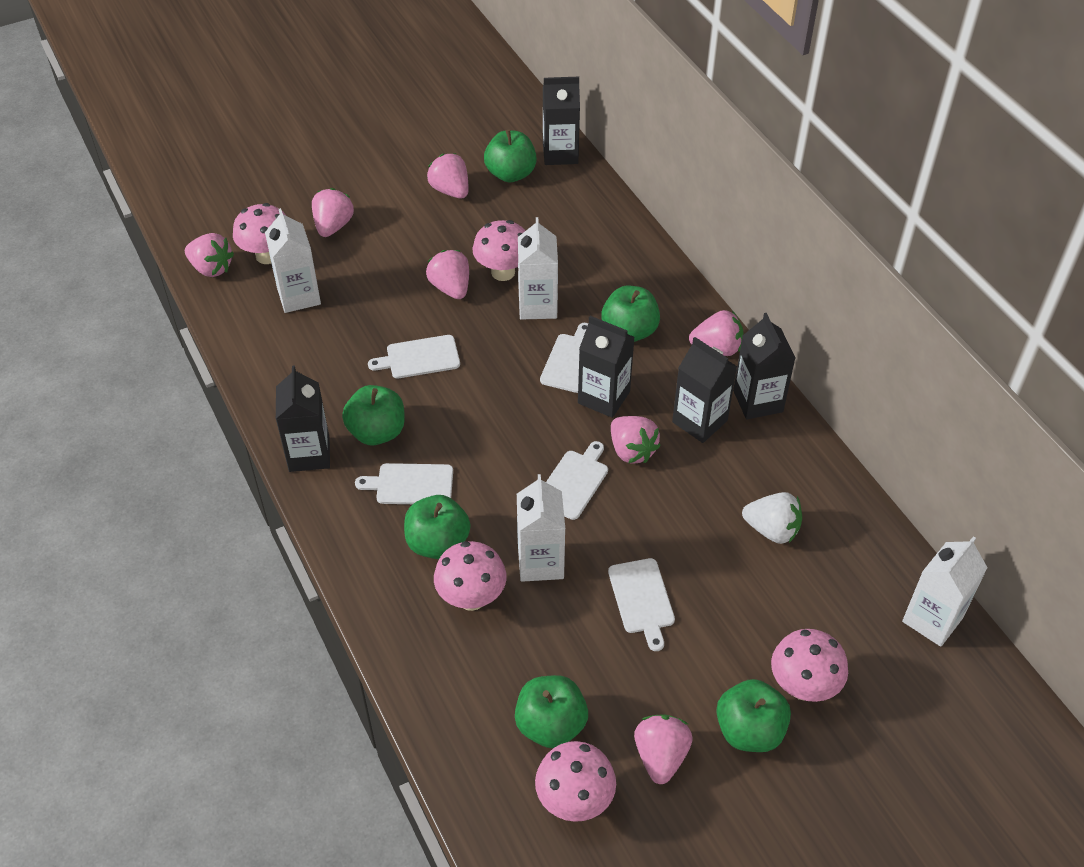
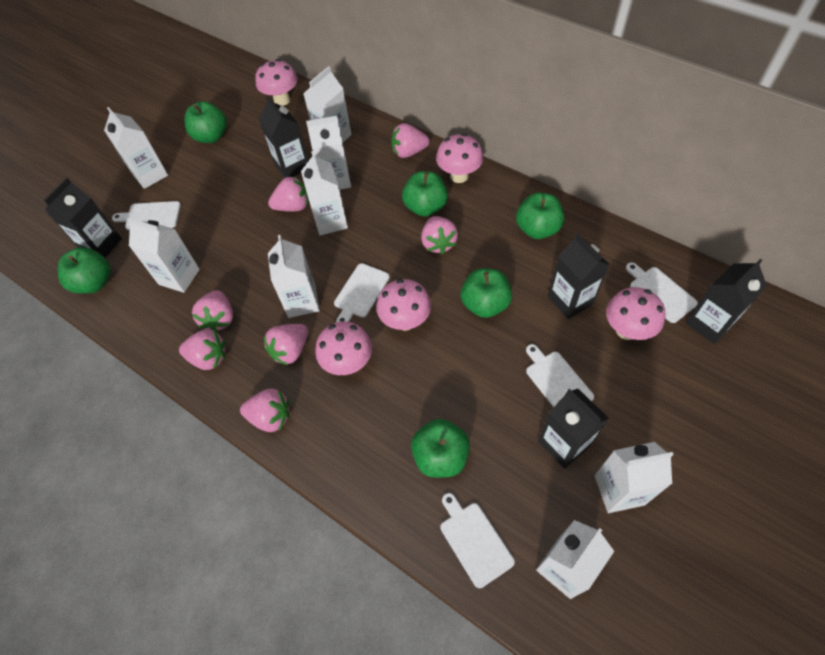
white carton: 4 -> 8
white strawberry: 1 -> 0

